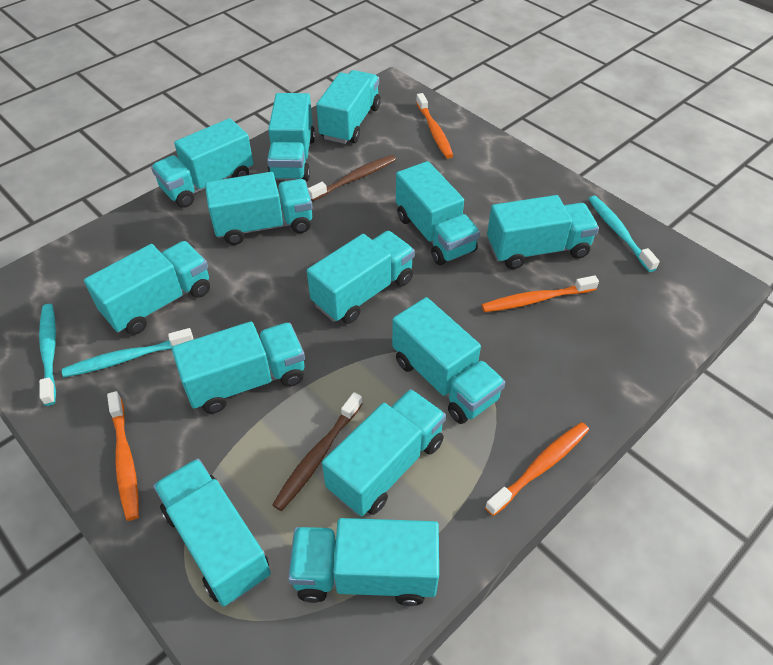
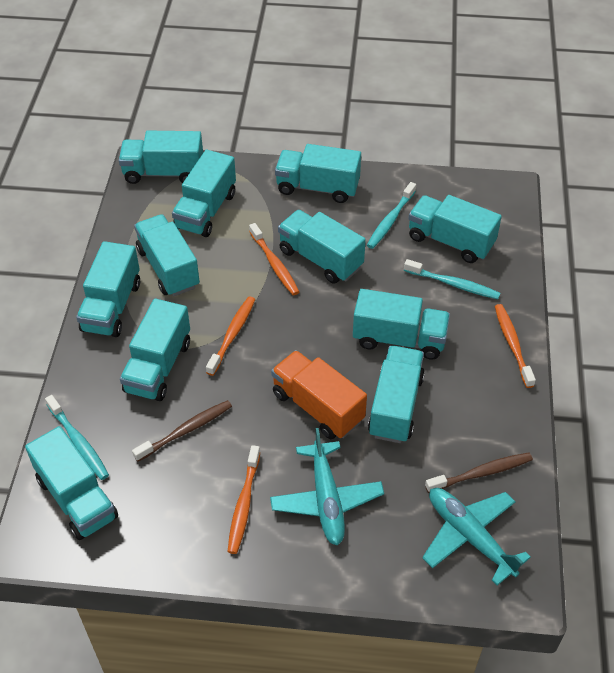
orange truck: 0 -> 1
turquoise plane: 0 -> 2
turquoise truck: 13 -> 11

